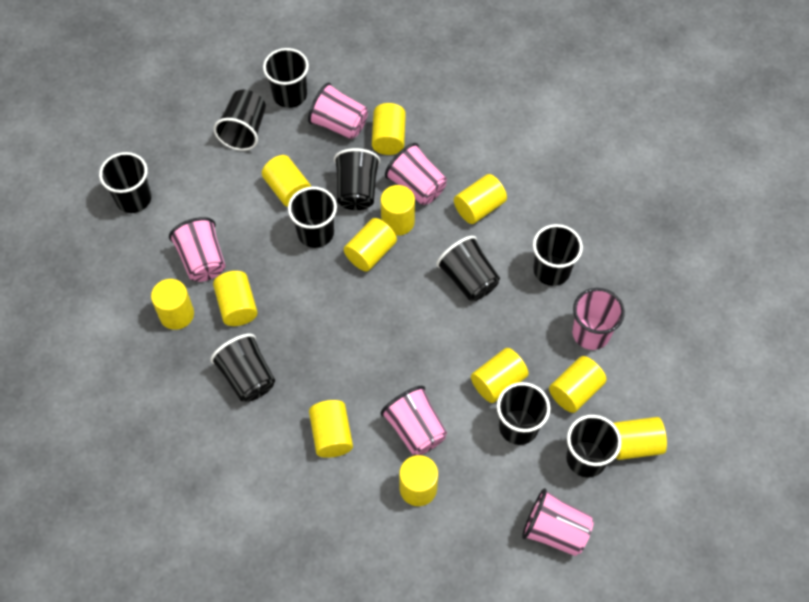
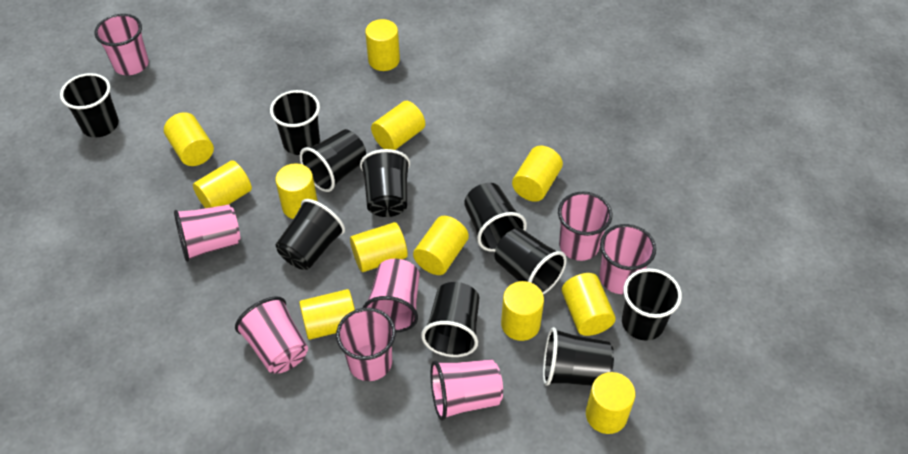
pink cup: 6 -> 8

